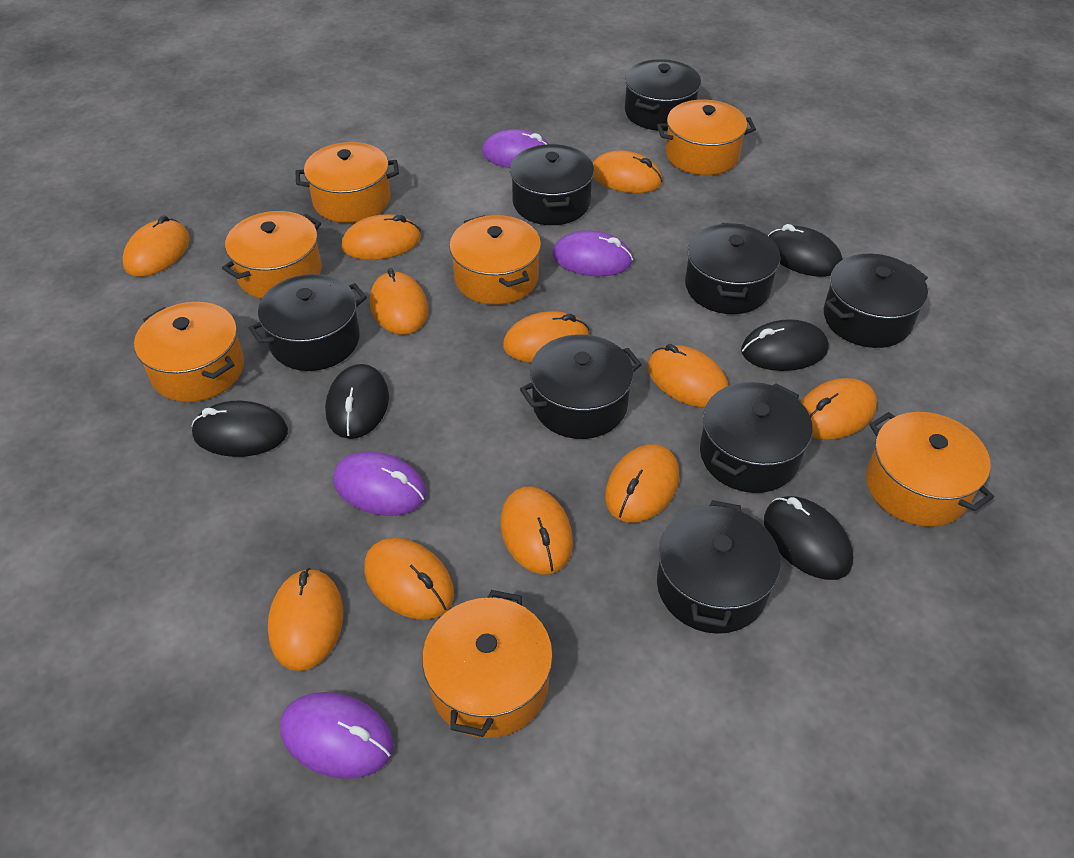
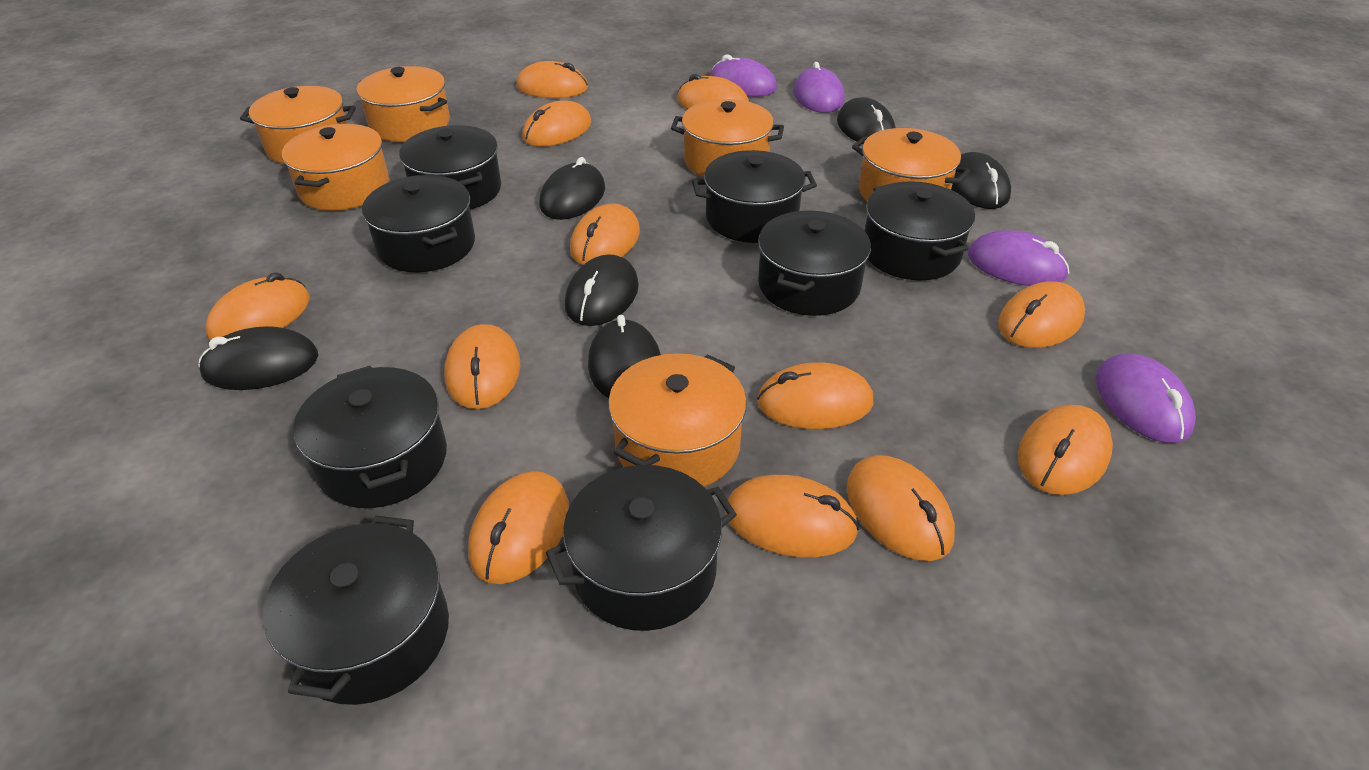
black mouse: 5 -> 6
orange mouse: 11 -> 12
orange pot: 7 -> 6

